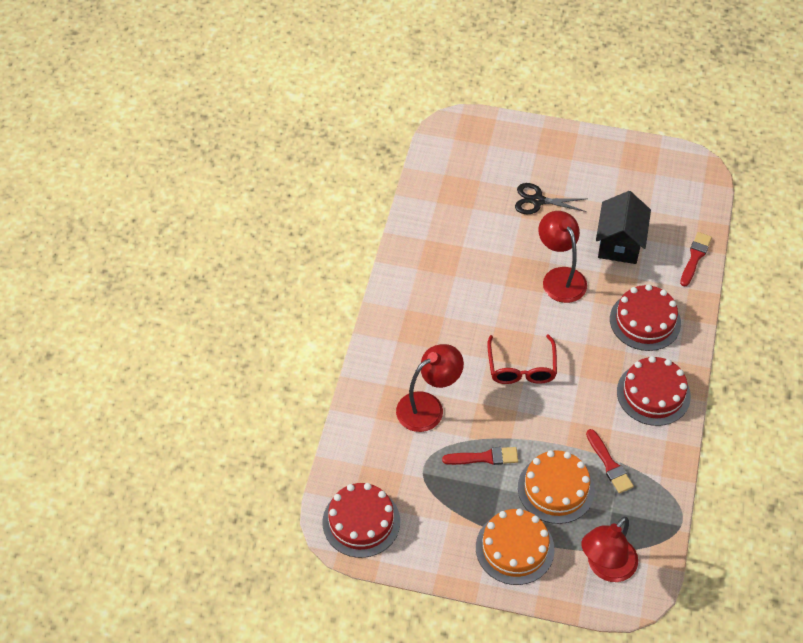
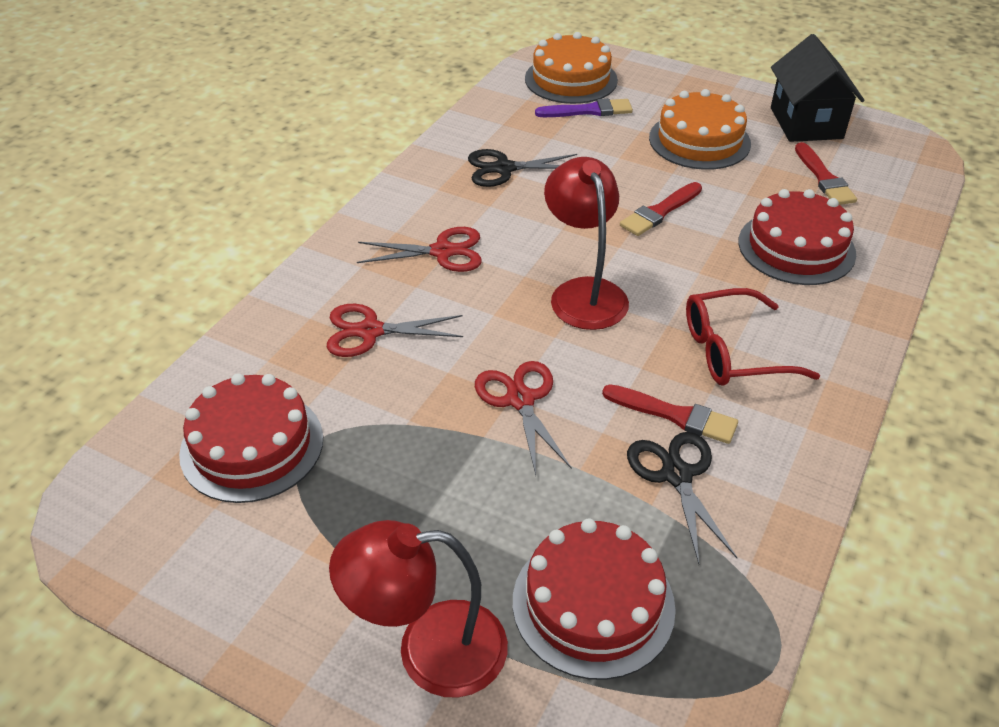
black scissors: 1 -> 2
purple brush: 0 -> 1
red lamp: 3 -> 2
red scissors: 0 -> 3

